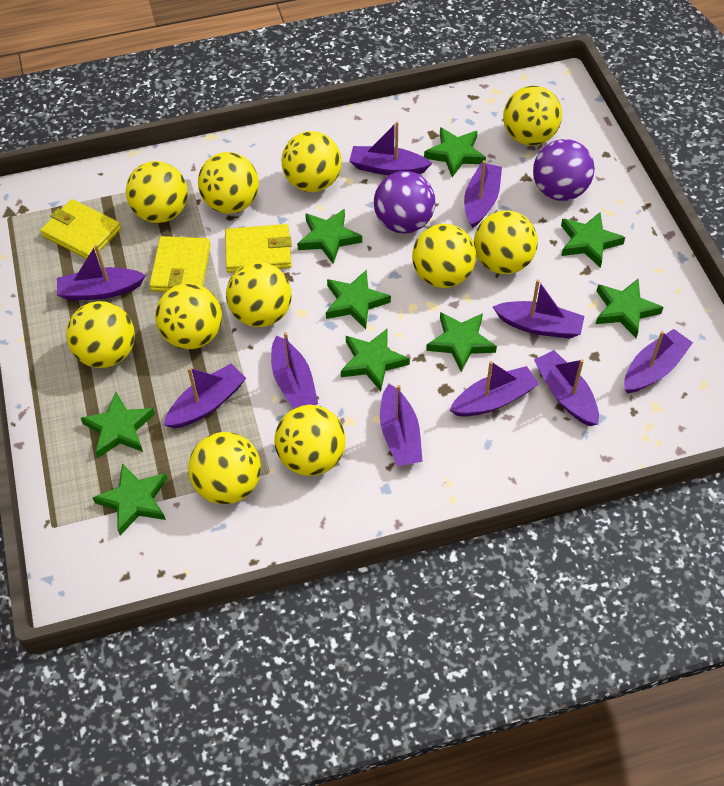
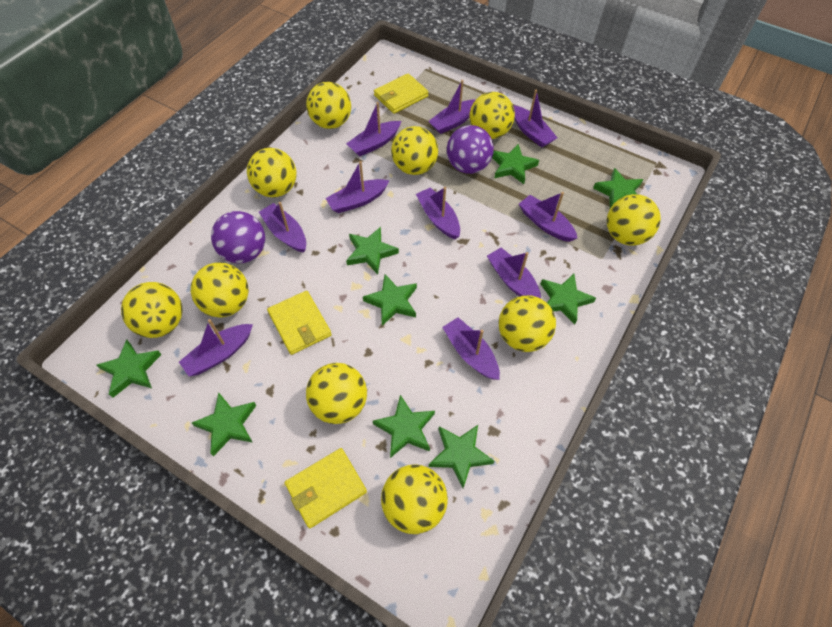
yellow ball: 11 -> 10

